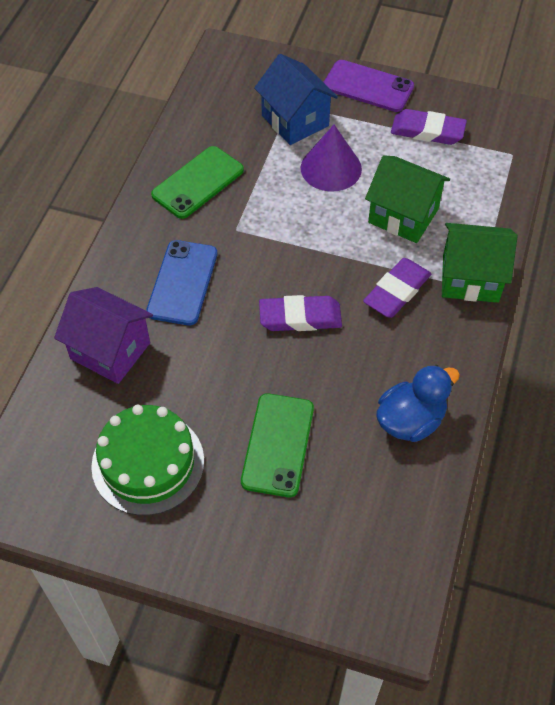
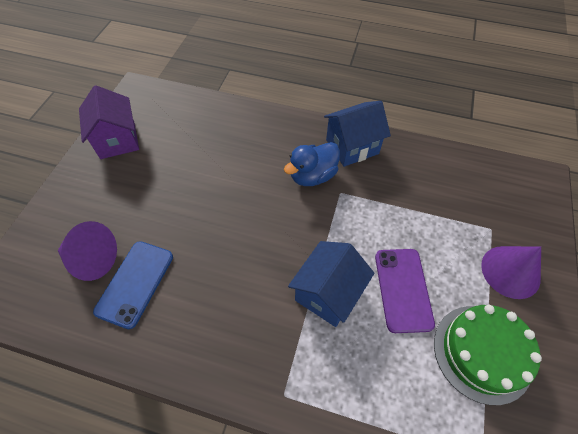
blue house: 1 -> 2
green house: 2 -> 0
green phone: 2 -> 0
purple cone: 1 -> 2
purple eraser: 3 -> 0

